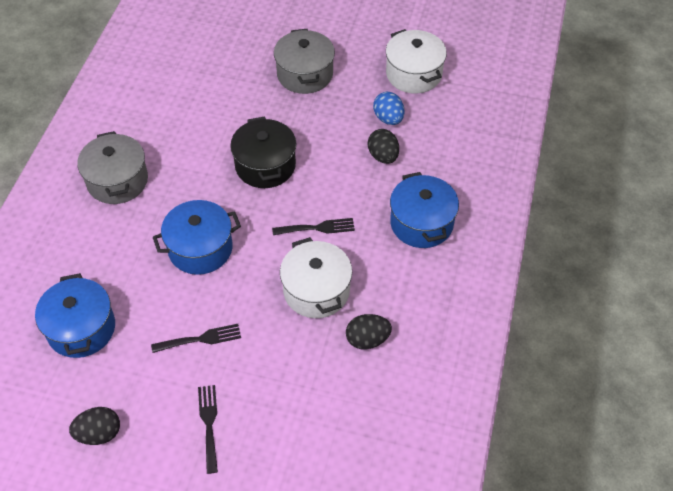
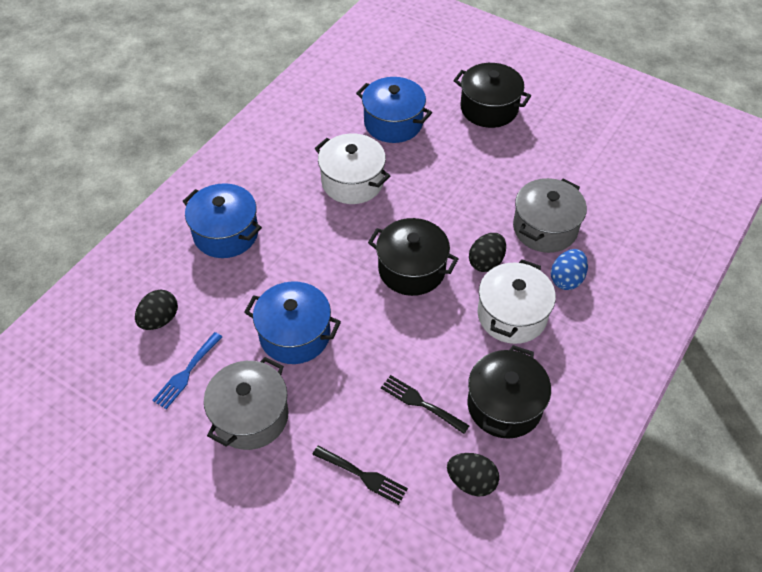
black fork: 3 -> 2
black pot: 1 -> 3
blue fork: 0 -> 1

